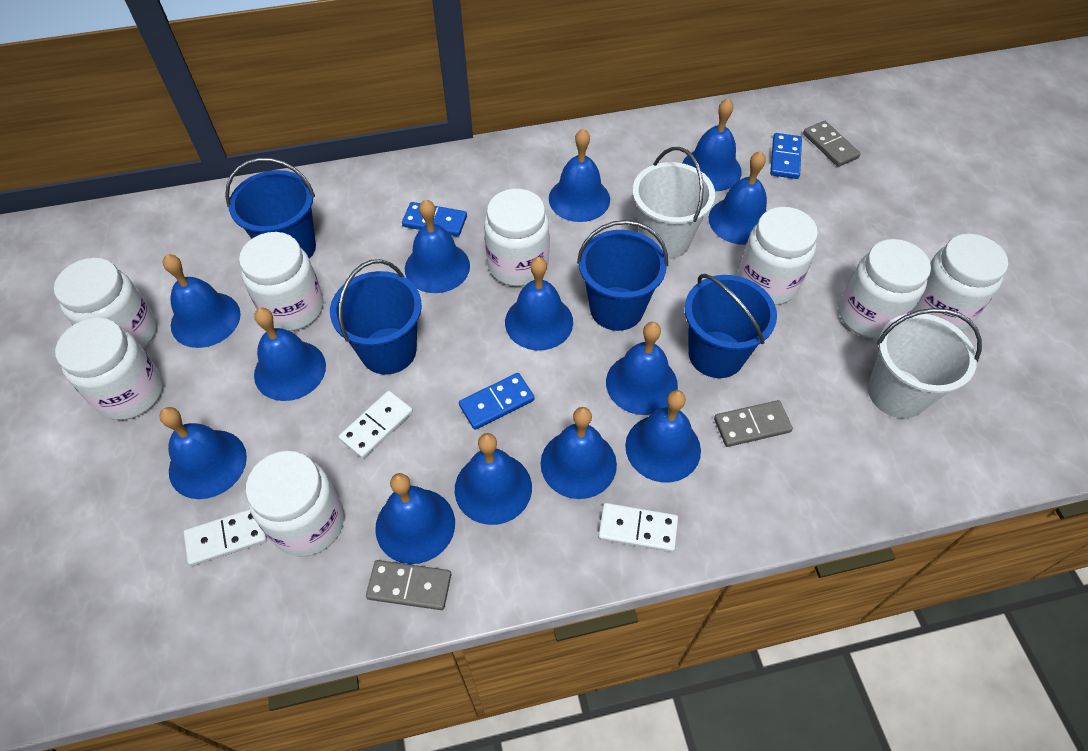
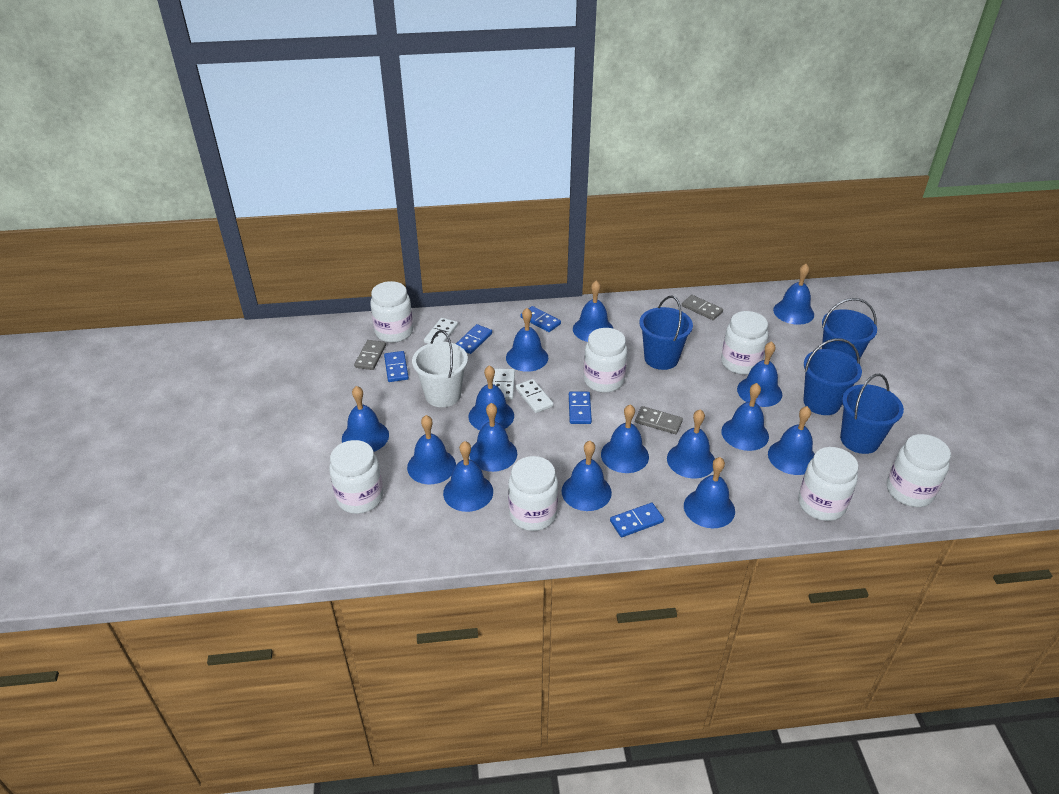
blue bell: 13 -> 15
blue domino: 3 -> 5
white bucket: 2 -> 1
white jar: 8 -> 7

